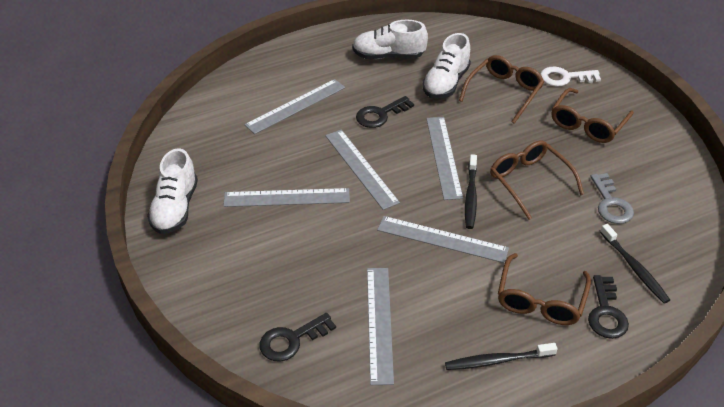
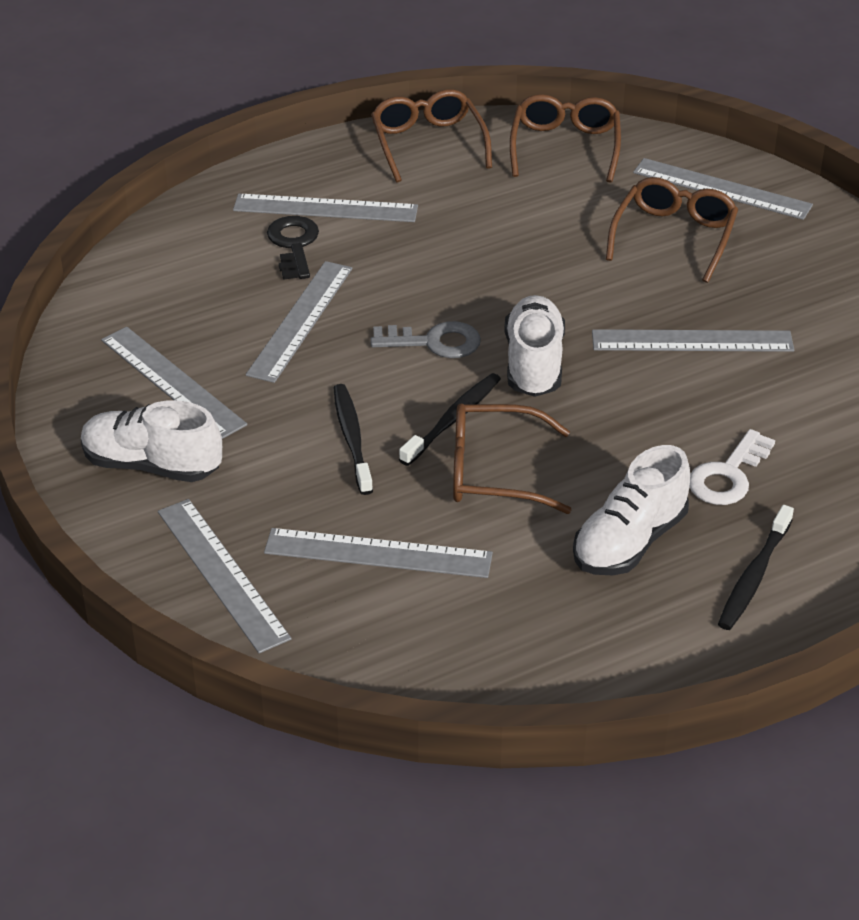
black key: 3 -> 1
grey ruler: 6 -> 7

